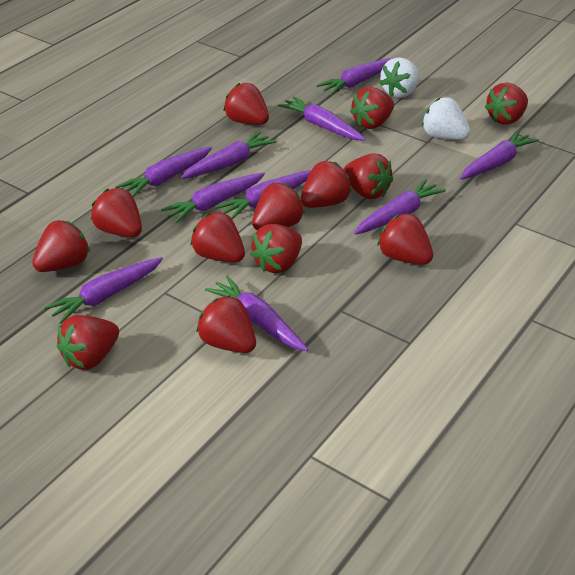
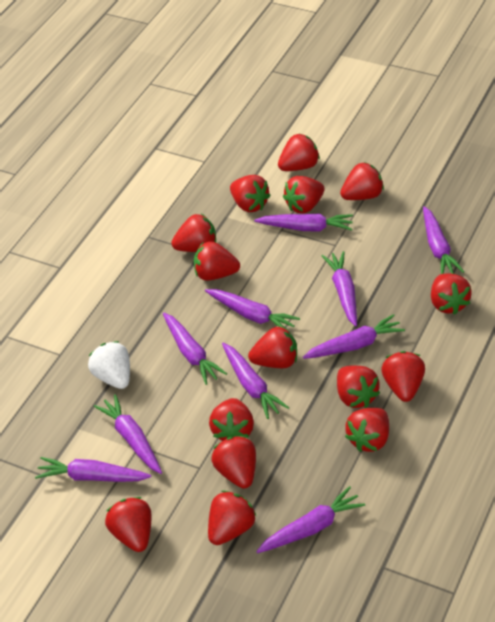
red strawberry: 13 -> 15
white strawberry: 2 -> 1

